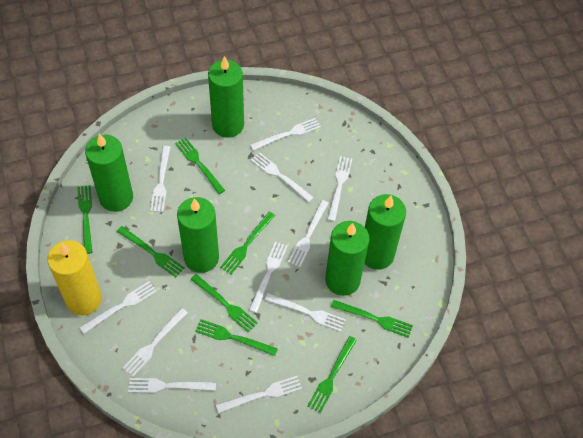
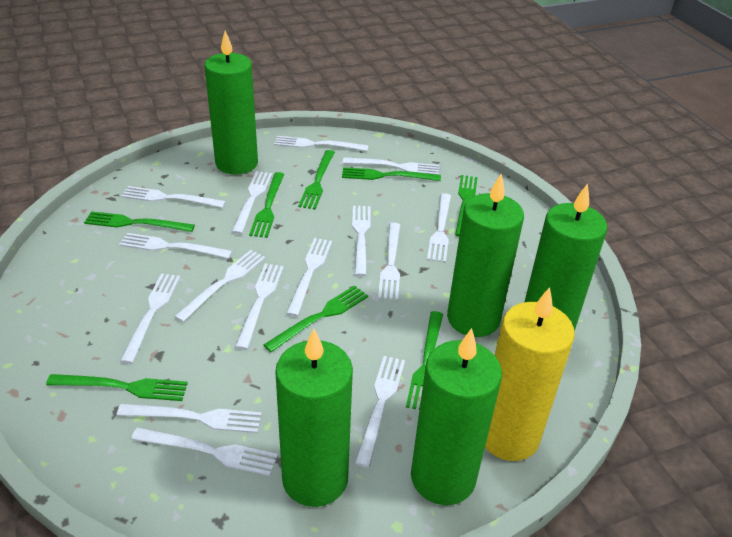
white fork: 11 -> 15

